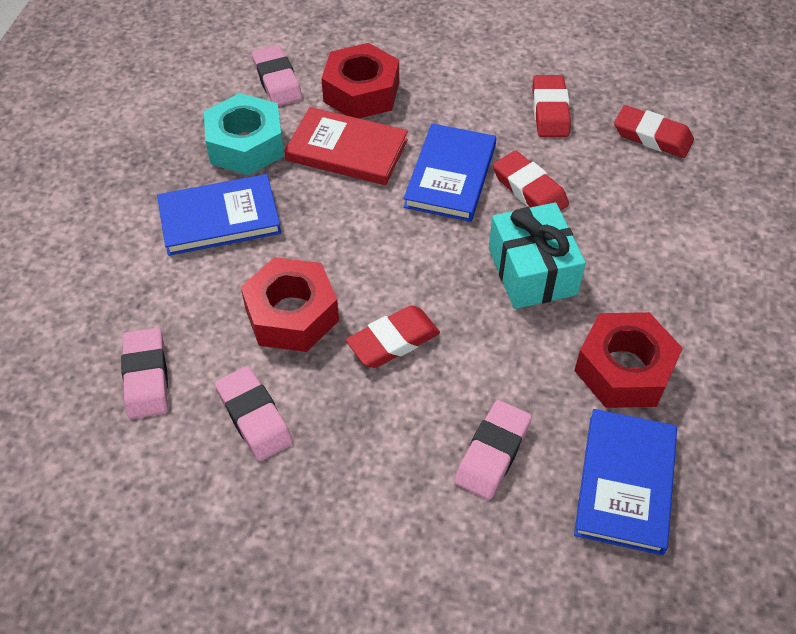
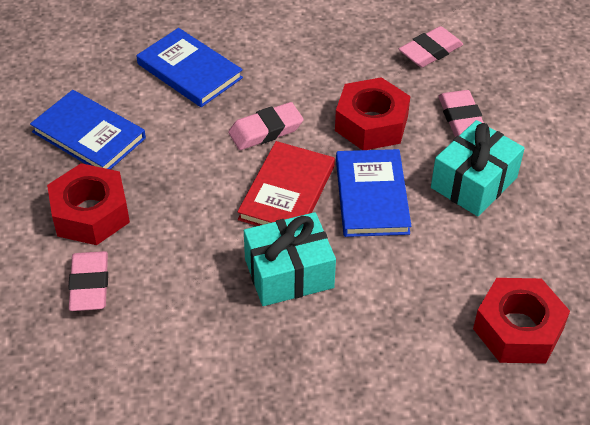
red eraser: 4 -> 0
turquoise gift: 1 -> 2
turquoise nut: 1 -> 0

